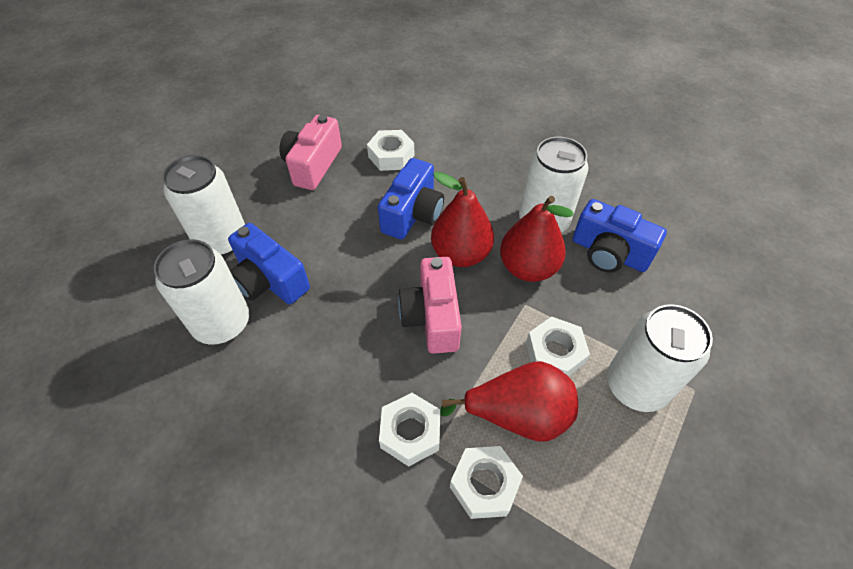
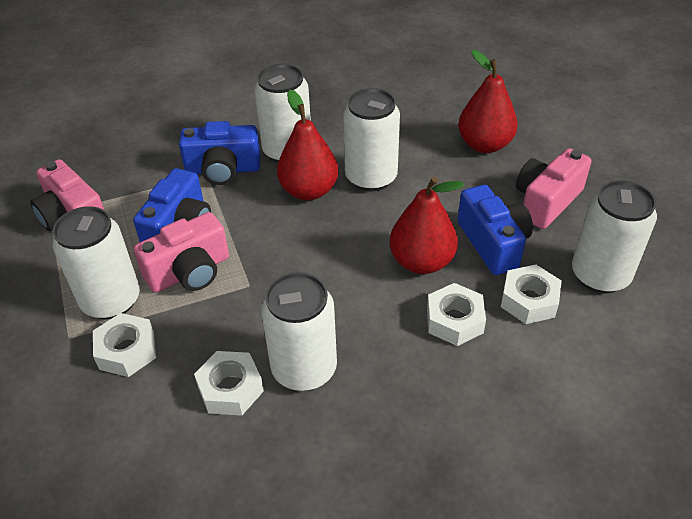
pink camera: 2 -> 3
white can: 4 -> 5

